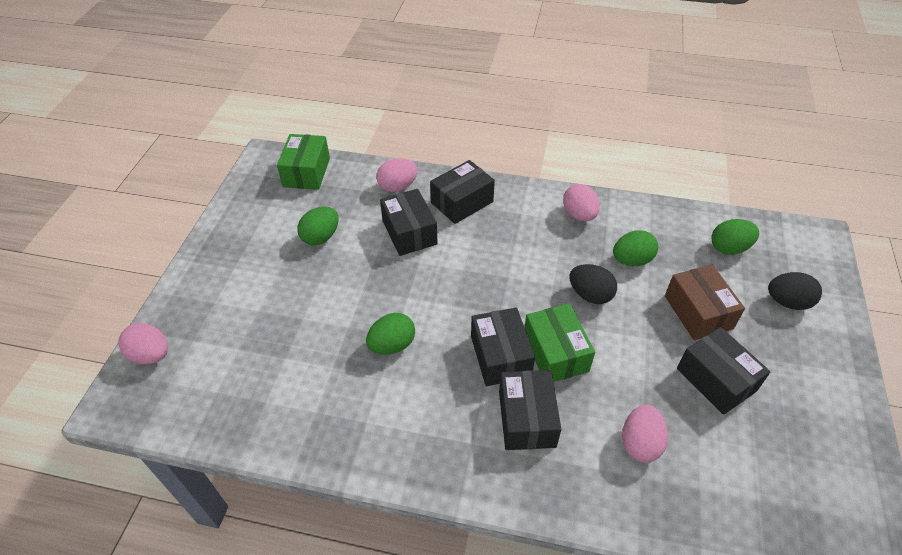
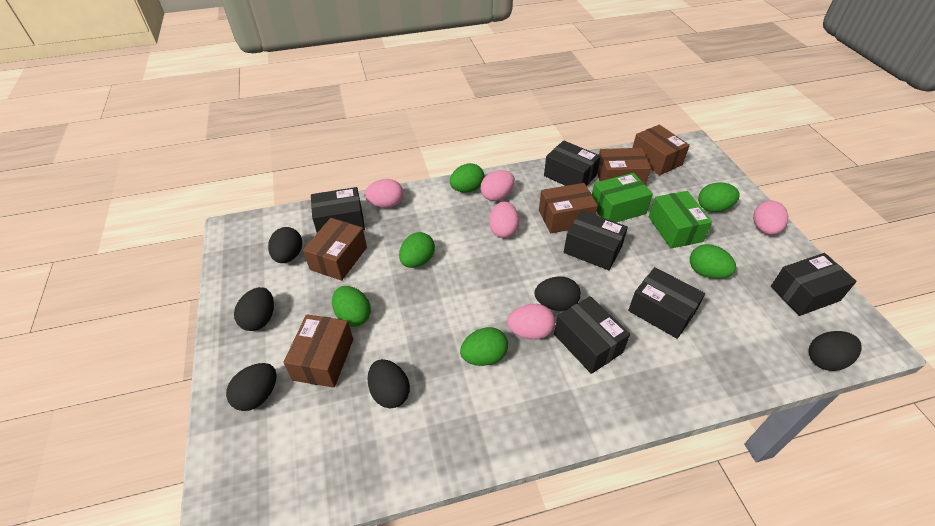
black box: 5 -> 6
black egg: 2 -> 6
brown box: 1 -> 5
green egg: 4 -> 6
pink egg: 4 -> 5

